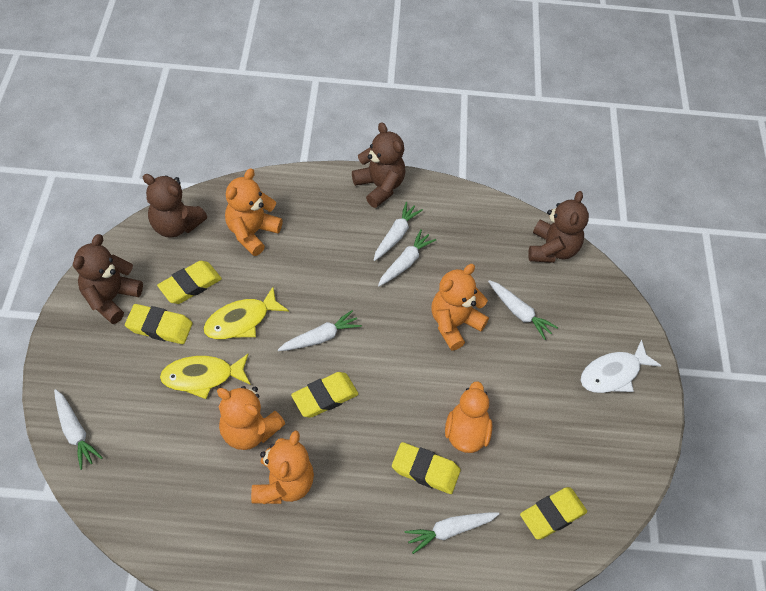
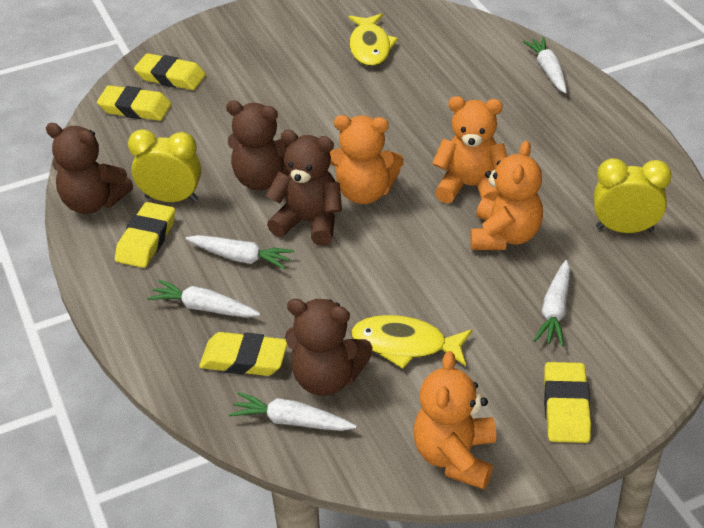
orange duck: 1 -> 0
white carrot: 6 -> 5
white fish: 1 -> 0
yellow clock: 0 -> 2

